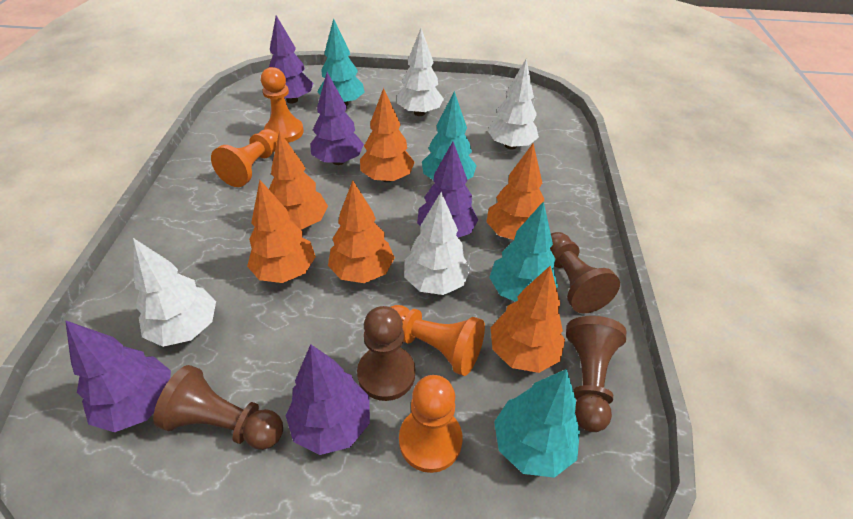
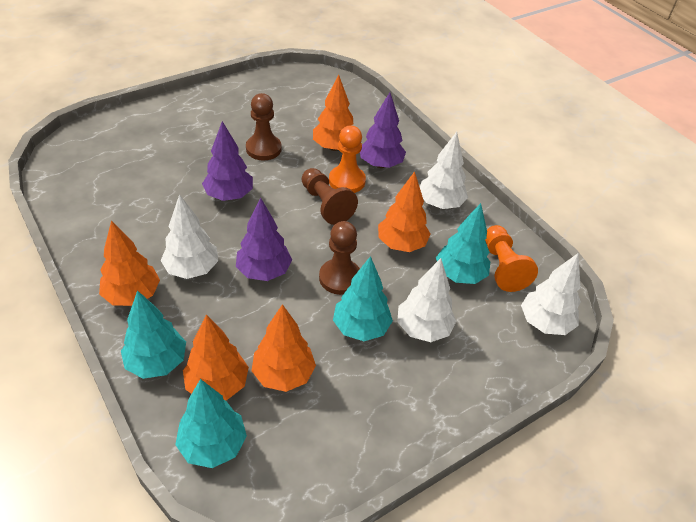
brown pawn: 4 -> 3
orange pawn: 4 -> 2
orange tree: 6 -> 5
purple tree: 5 -> 3

